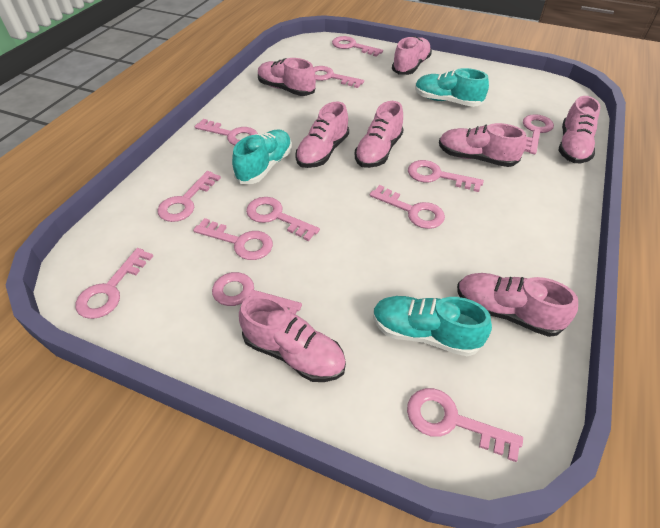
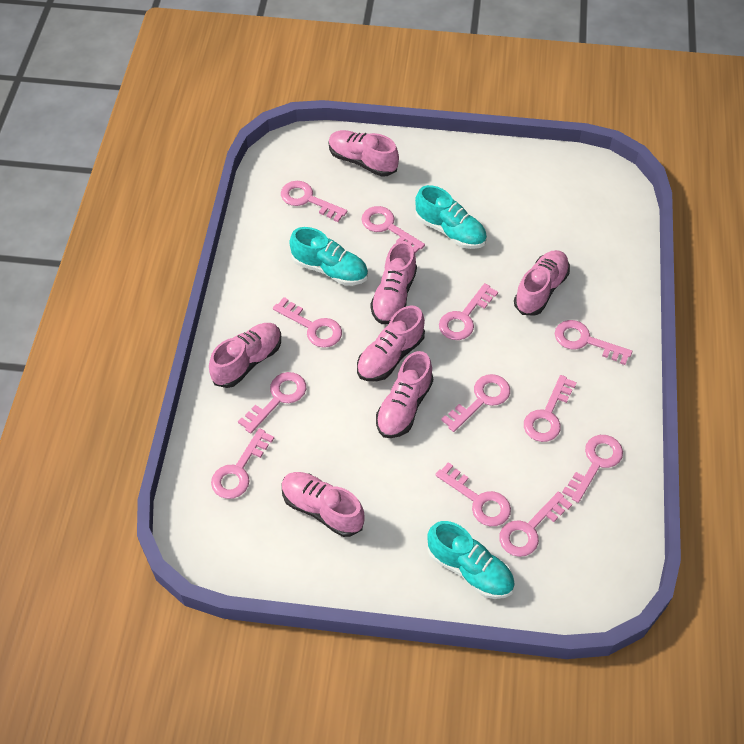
pink shoe: 8 -> 7

